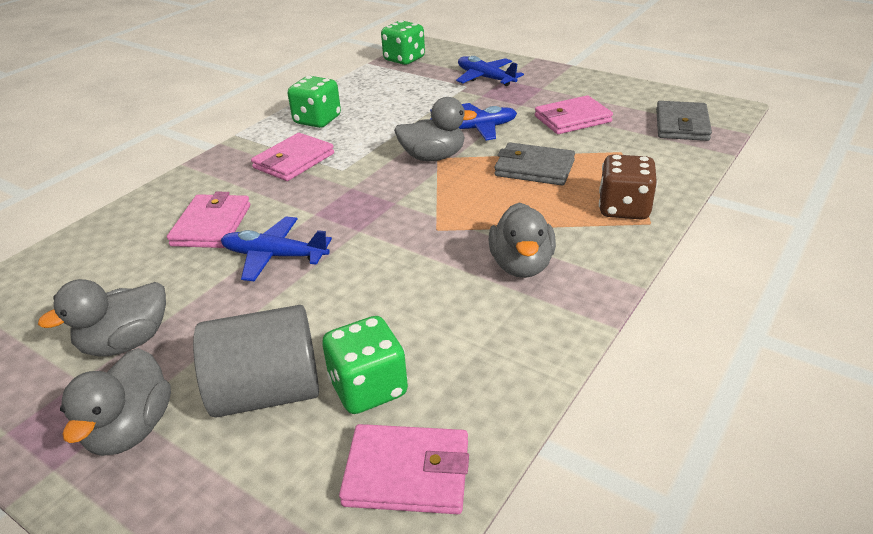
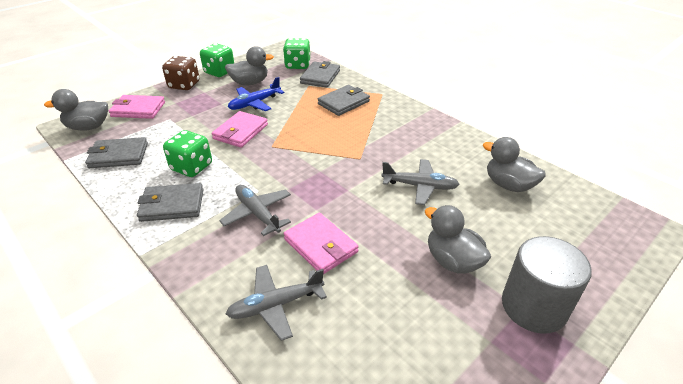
blue plane: 3 -> 1
grey plane: 0 -> 3
grey wallet: 2 -> 4
pink wallet: 4 -> 3

